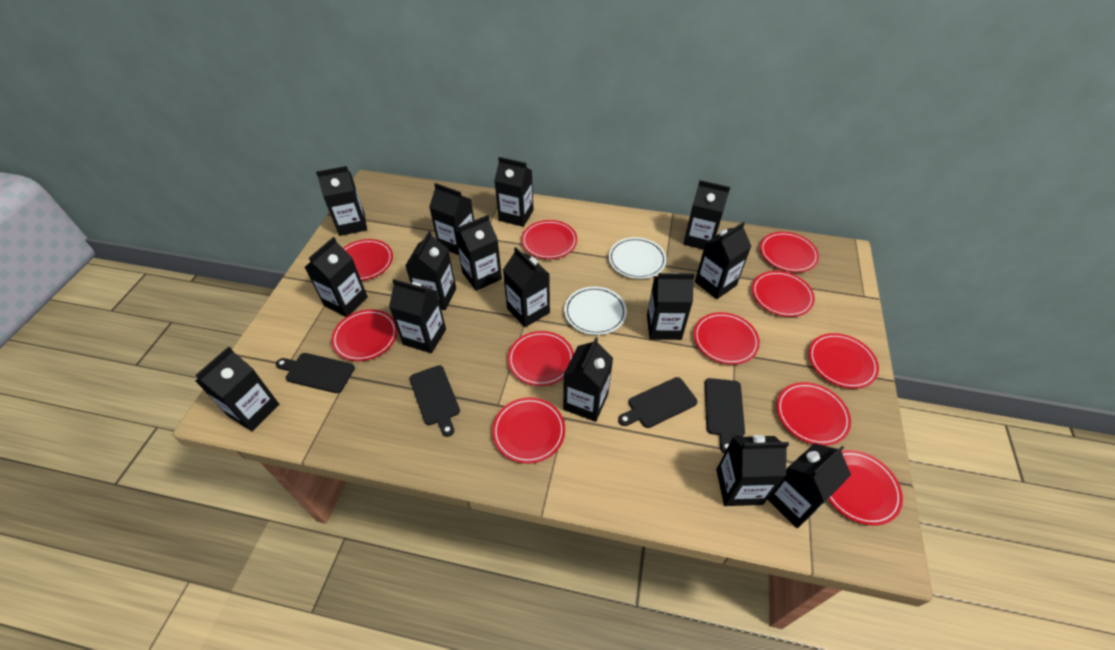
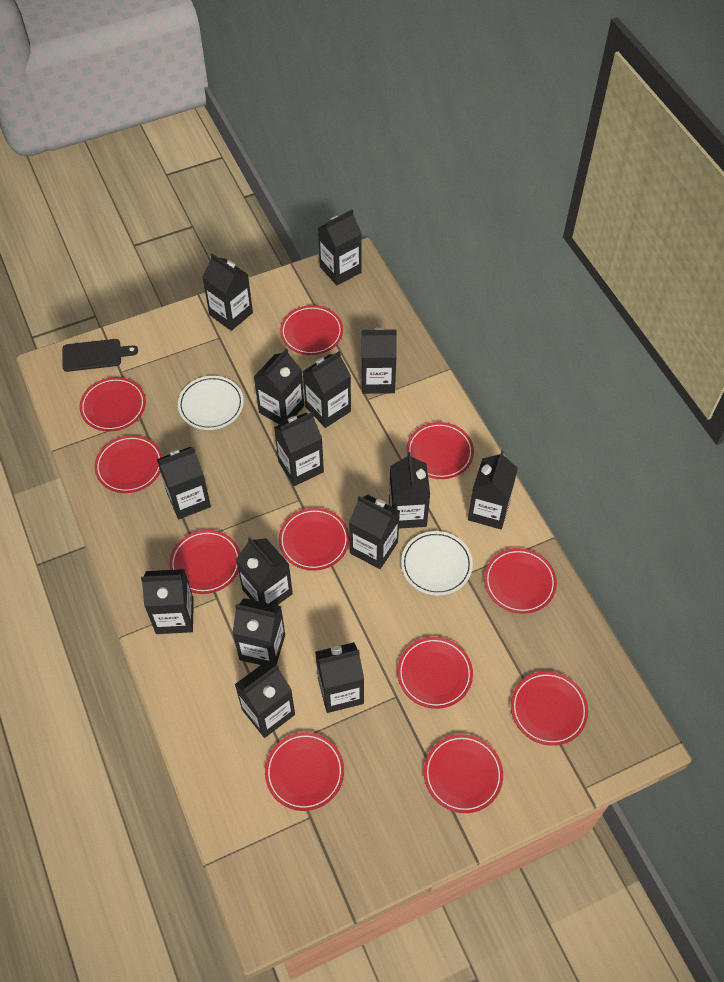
black cutting board: 4 -> 1

